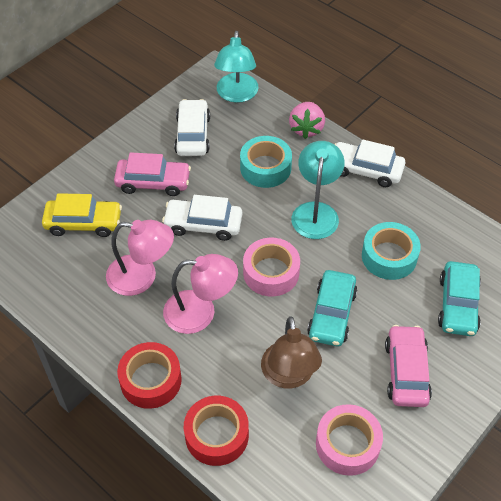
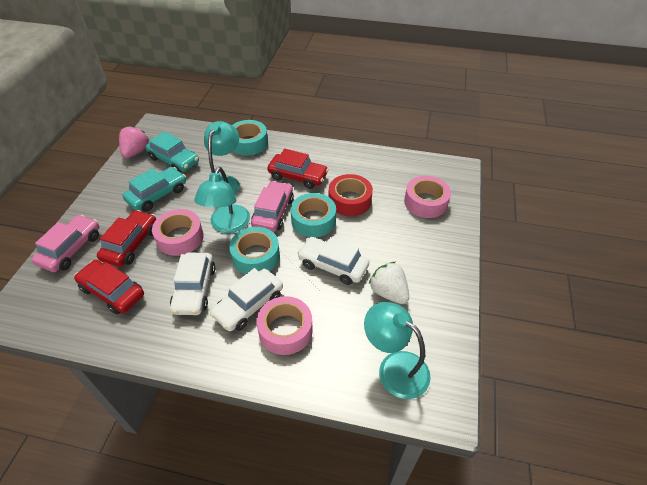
brown lamp: 1 -> 0
pink lamp: 2 -> 0
pink tape: 2 -> 3
red car: 0 -> 3
red tape: 2 -> 1
turquoise lamp: 2 -> 3
turquoise tape: 2 -> 3
white strawberry: 0 -> 1
yellow car: 1 -> 0

